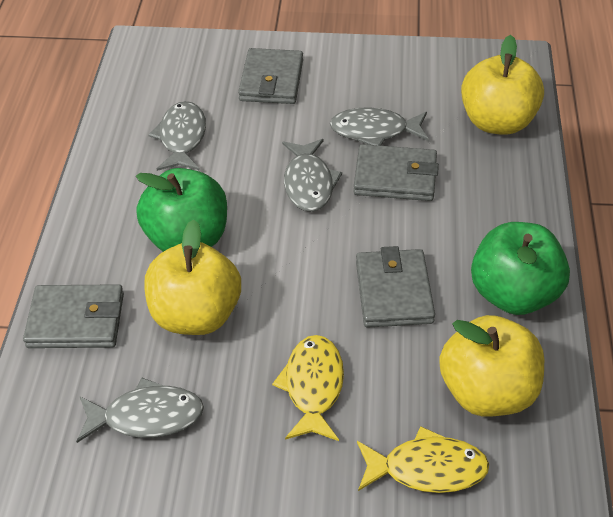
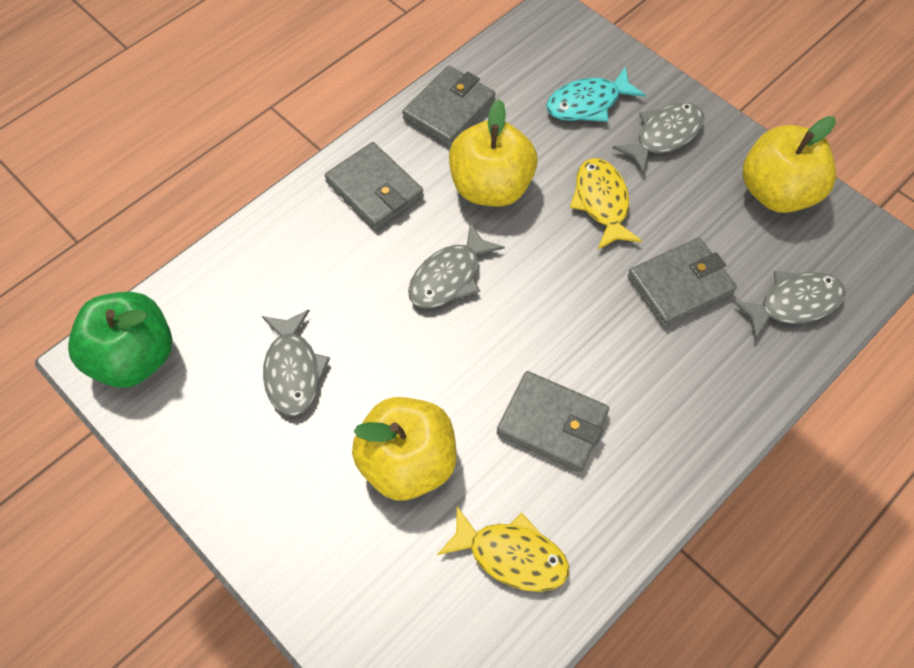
green apple: 2 -> 1
turquoise fish: 0 -> 1

